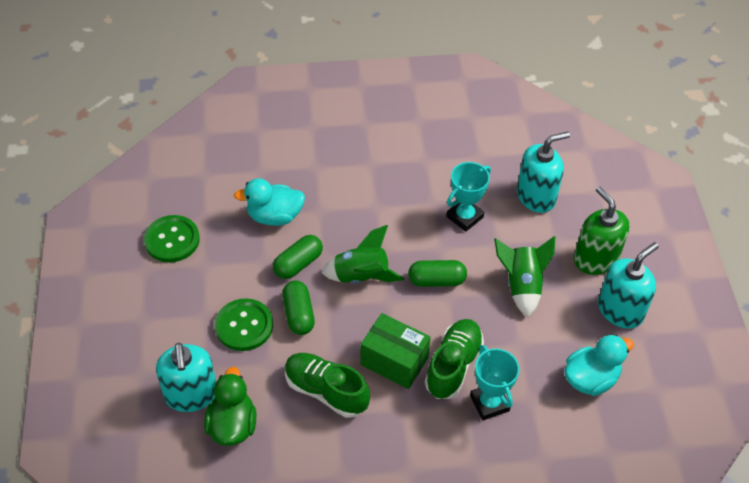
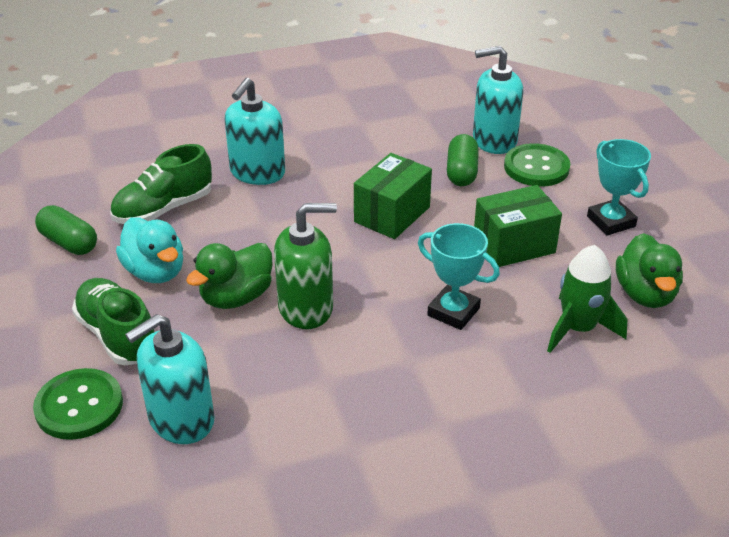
green box: 1 -> 2
green capsule: 3 -> 2
green duck: 1 -> 2
green rocket: 2 -> 1
turquoise duck: 2 -> 1

